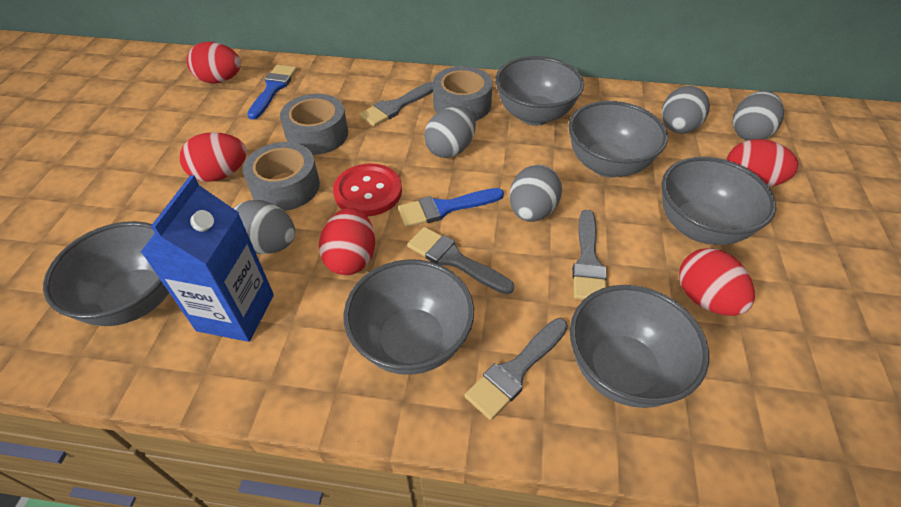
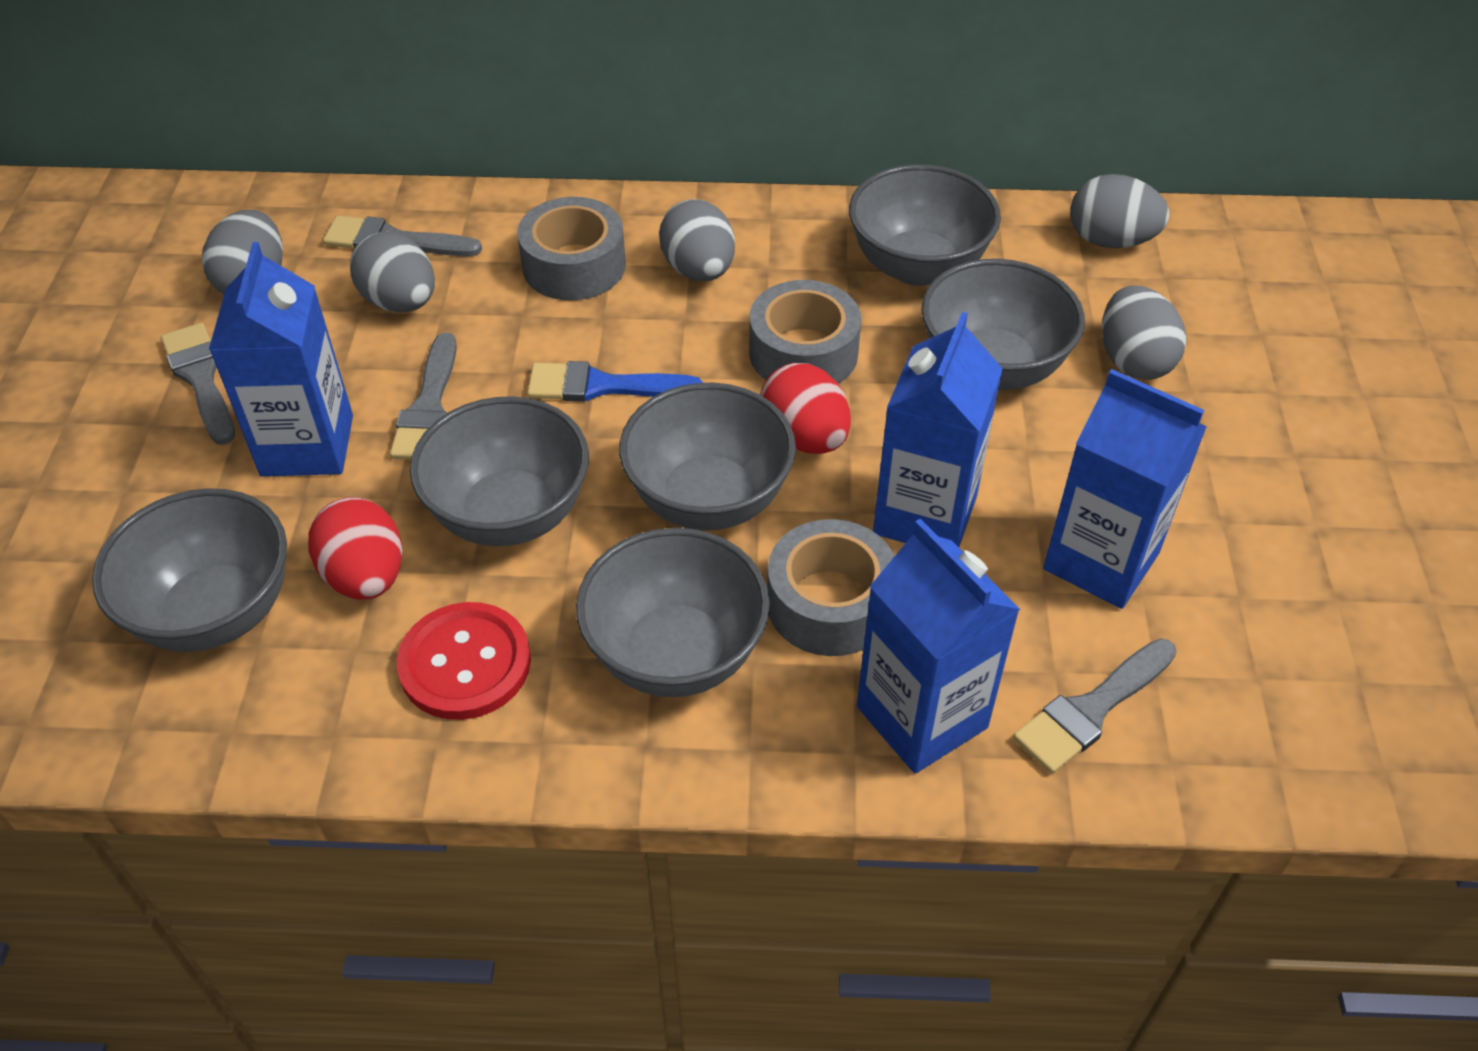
blue brush: 2 -> 1
blue carton: 1 -> 4
red egg: 5 -> 2

